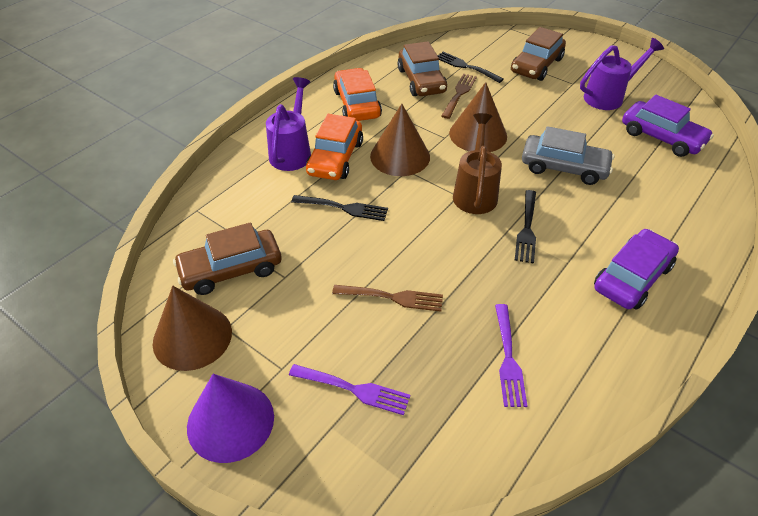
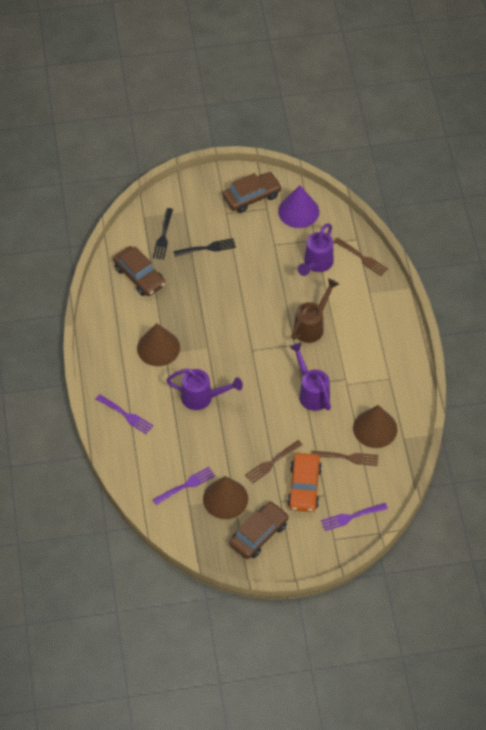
black fork: 3 -> 2
brown fork: 2 -> 3
grey car: 1 -> 0
orange car: 2 -> 1
purple car: 2 -> 0
purple fork: 2 -> 3
purple watering can: 2 -> 3

